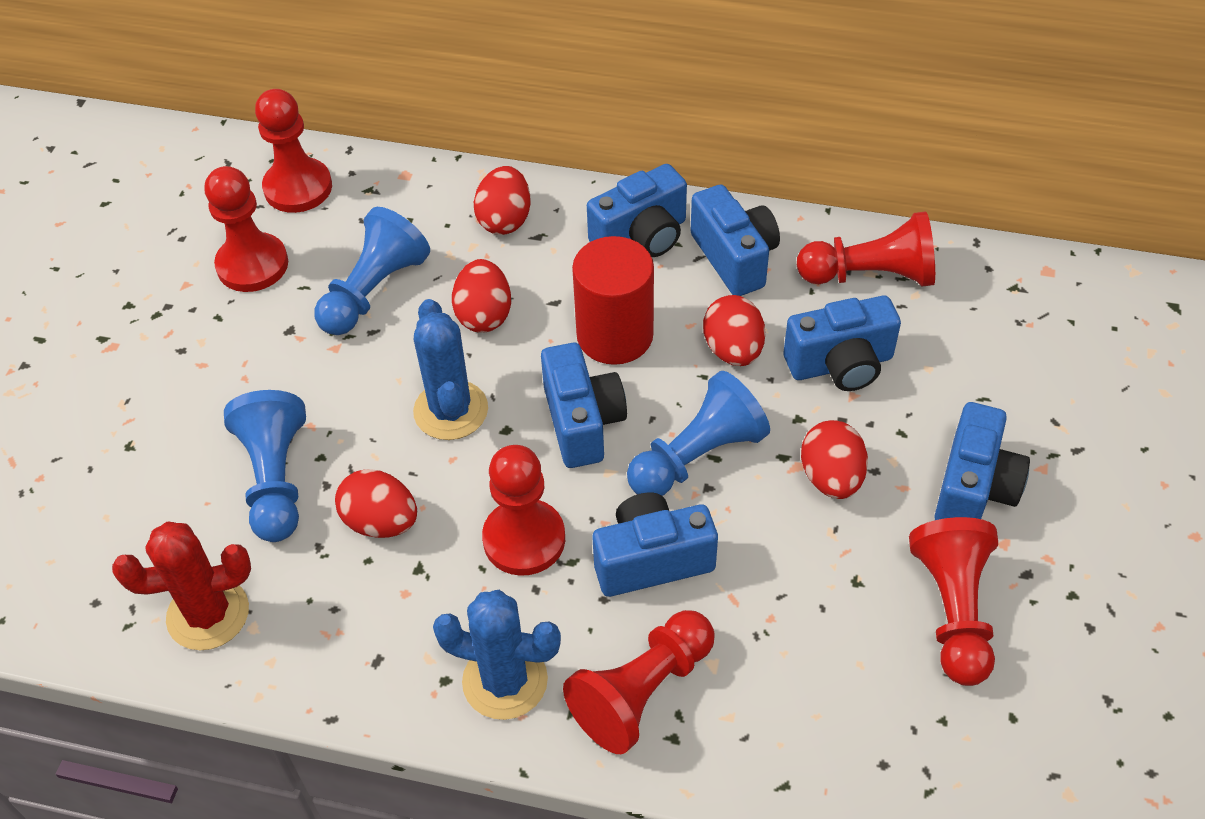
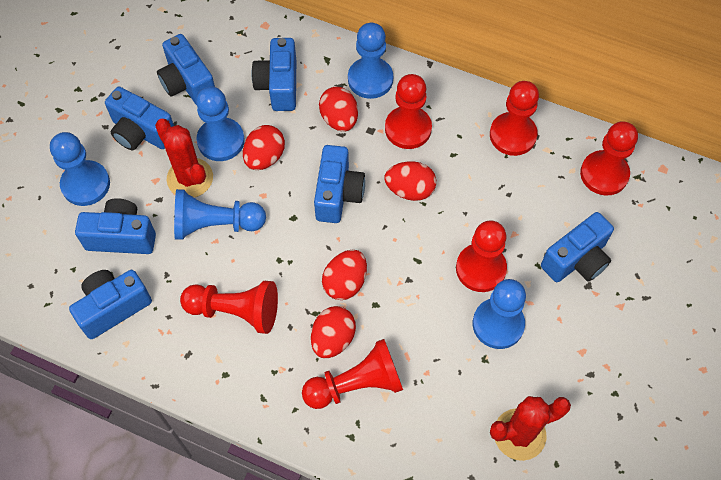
blue cactus: 2 -> 0
blue camera: 6 -> 7
blue pawn: 3 -> 5
red cactus: 1 -> 2
red cylinder: 1 -> 0

